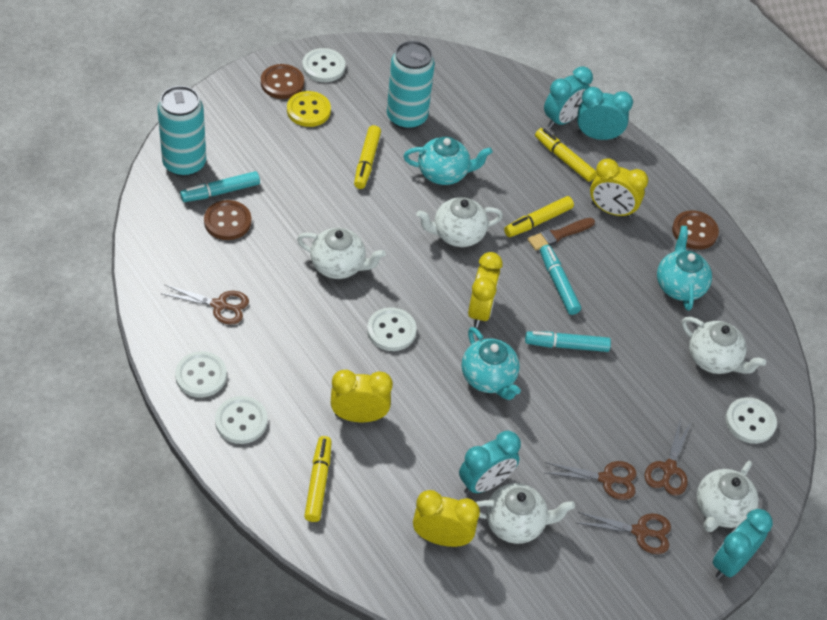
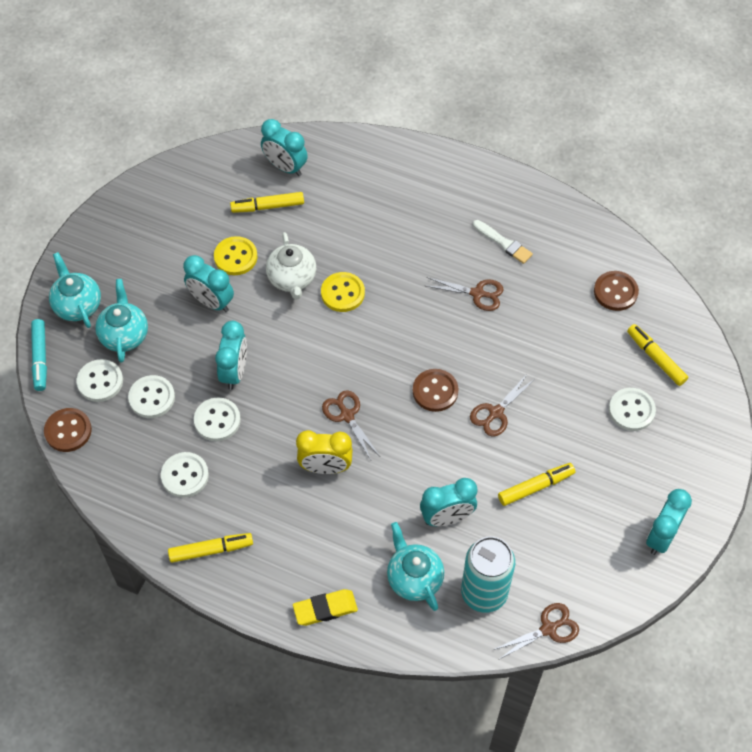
brown brush: 1 -> 0
turquoise can: 2 -> 1
turquoise clock: 4 -> 5
turquoise marker: 3 -> 1
white brush: 0 -> 1
white teapot: 5 -> 1
yellow button: 1 -> 2
yellow clock: 4 -> 1
yellow eraser: 0 -> 1

